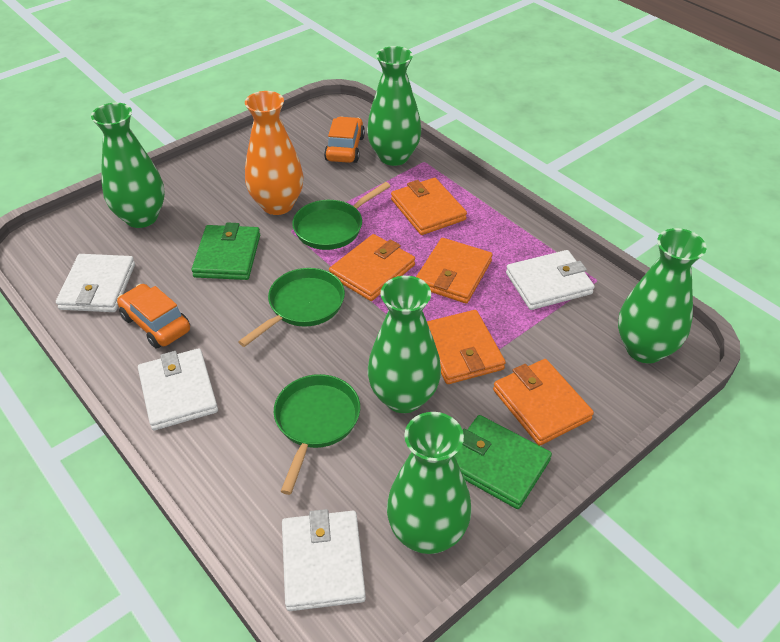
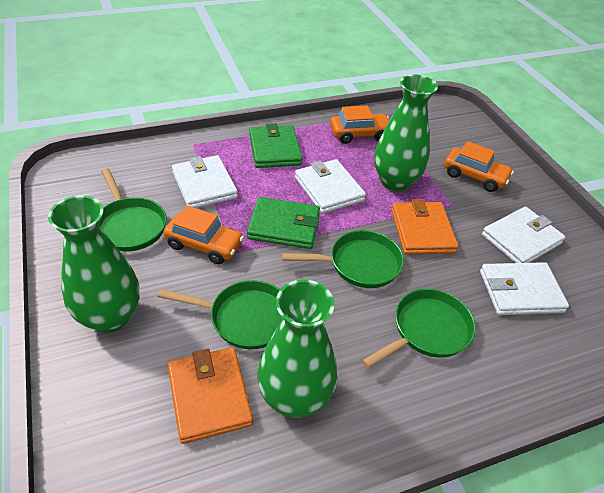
green pan: 3 -> 4
green vase: 5 -> 3
orange car: 2 -> 3
orange vase: 1 -> 0
orange wallet: 5 -> 2

